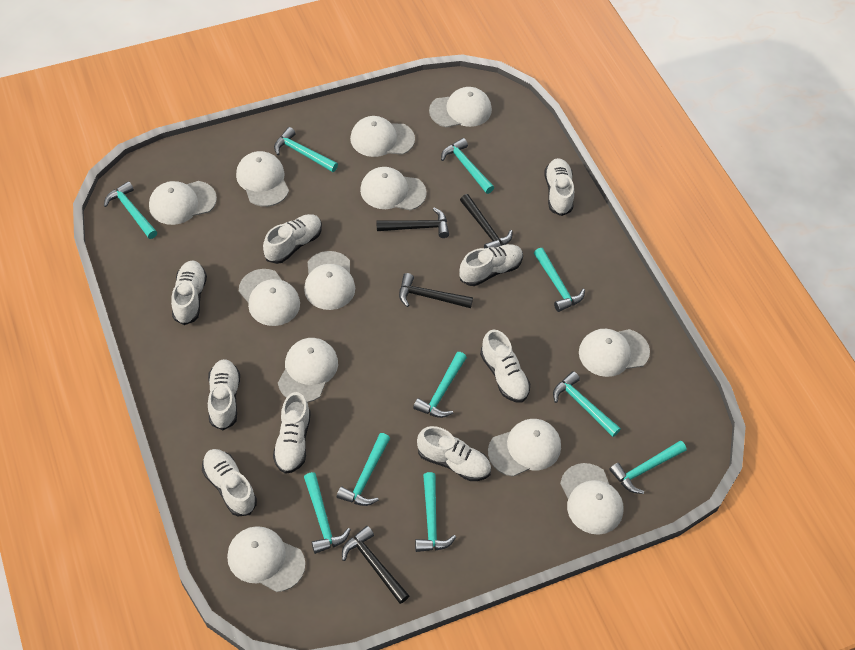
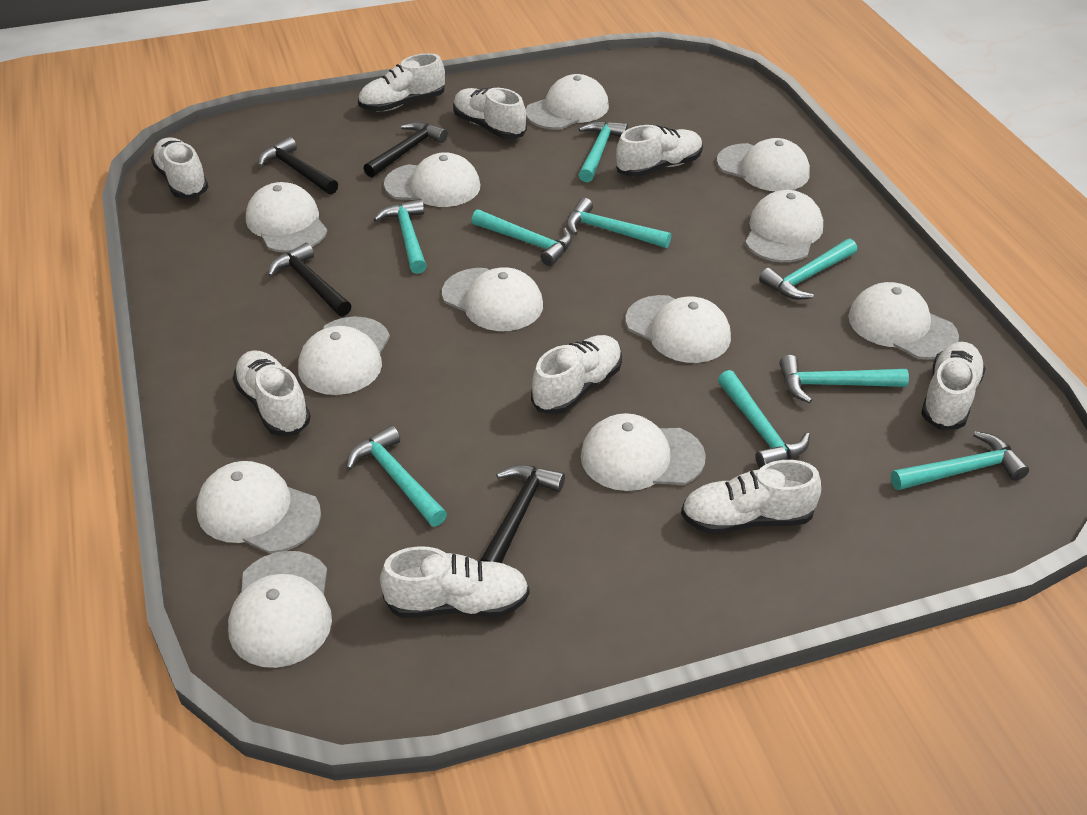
turquoise hammer: 10 -> 9

